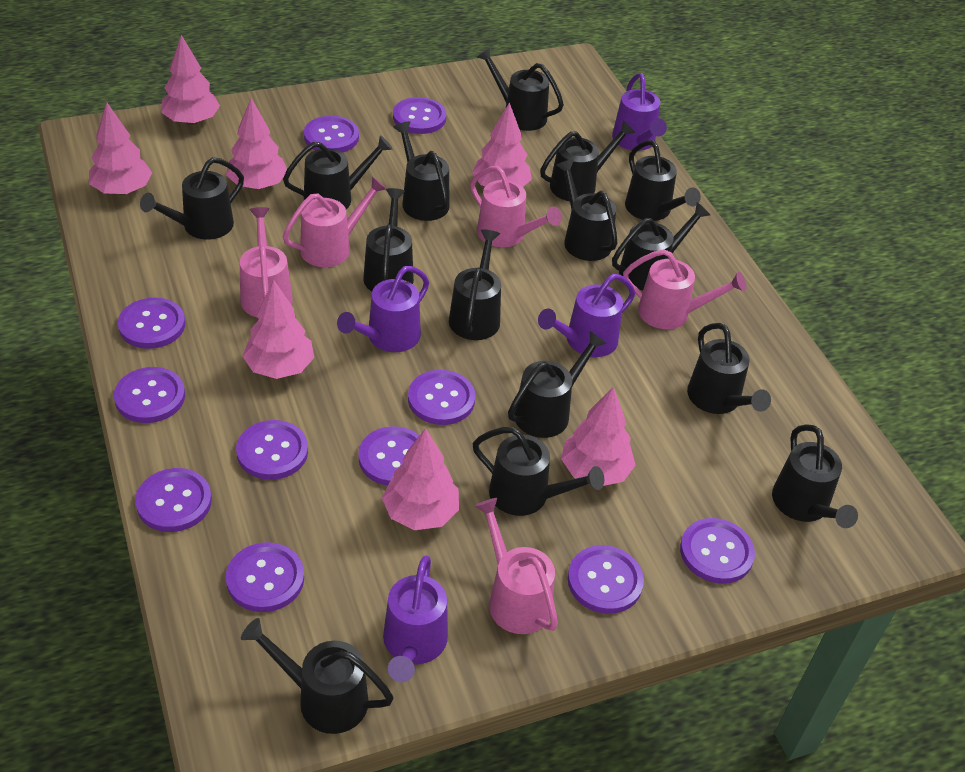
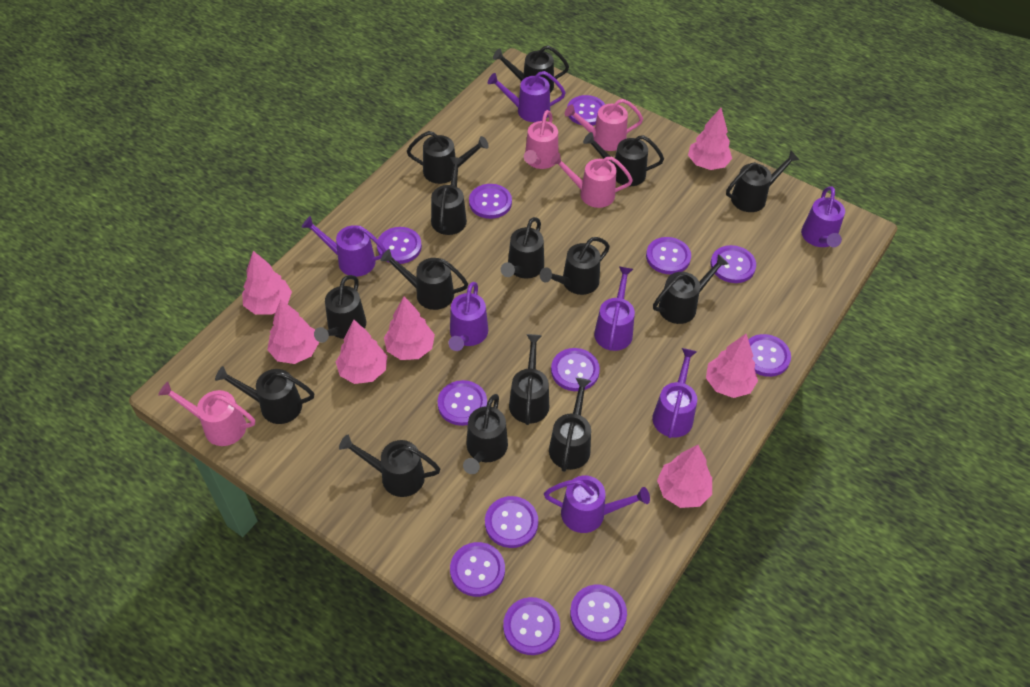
pink watering can: 5 -> 4
purple button: 11 -> 12
purple watering can: 4 -> 7

